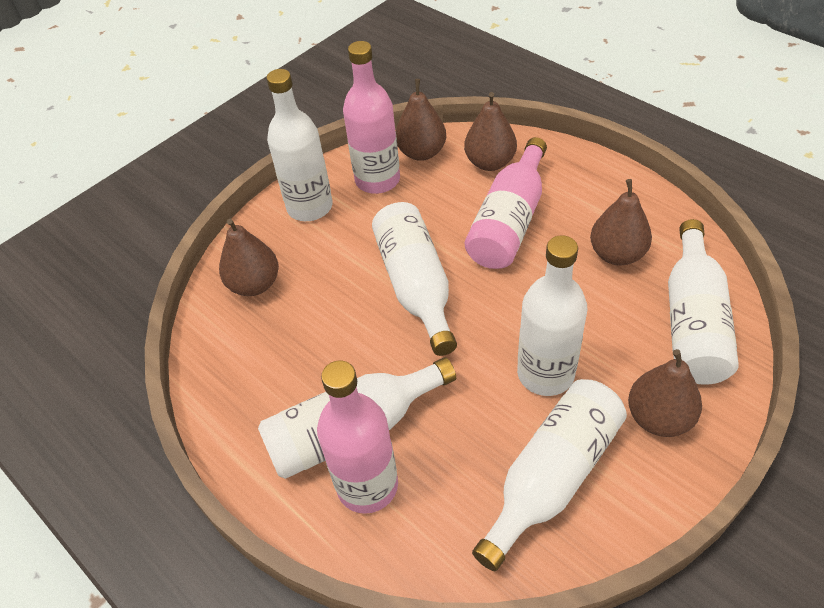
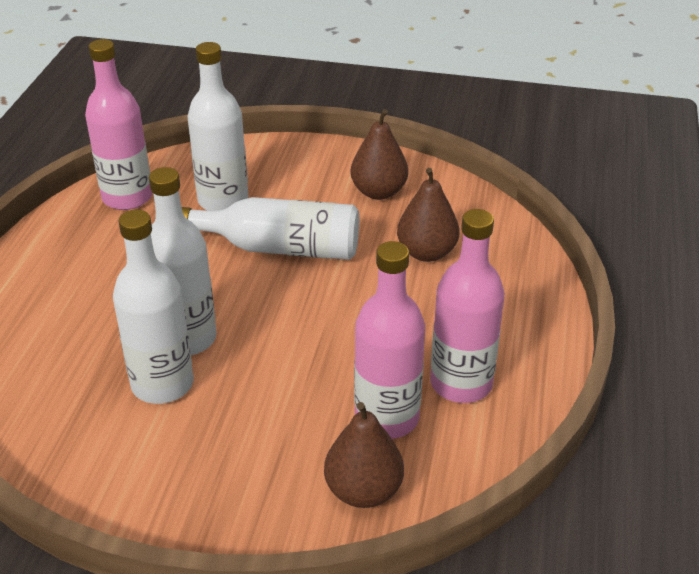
brown pear: 5 -> 3
white bottle: 6 -> 4

